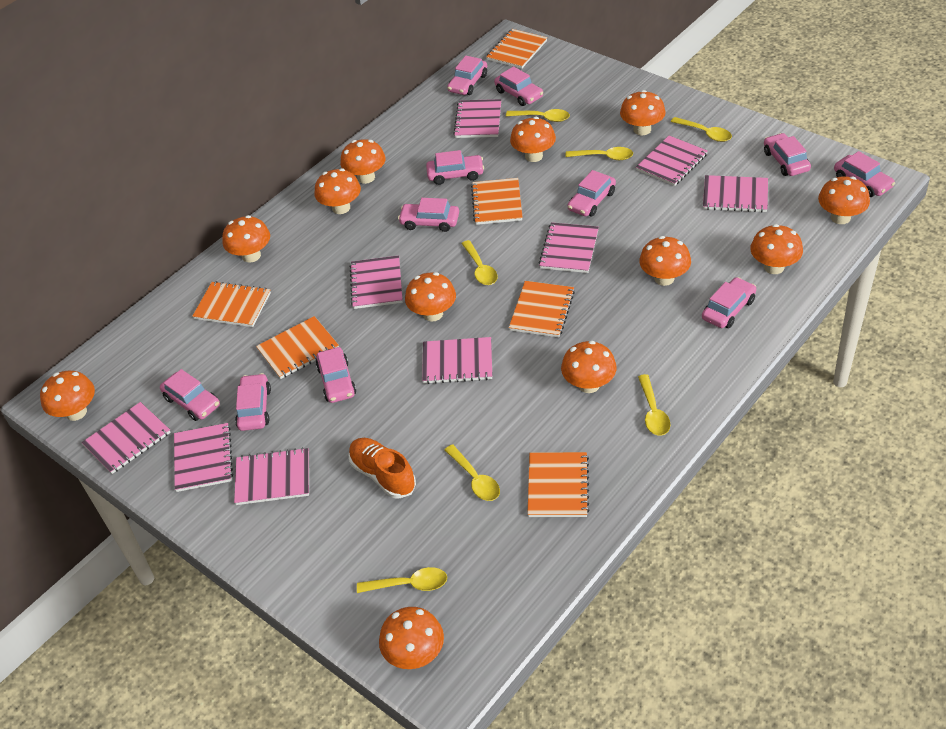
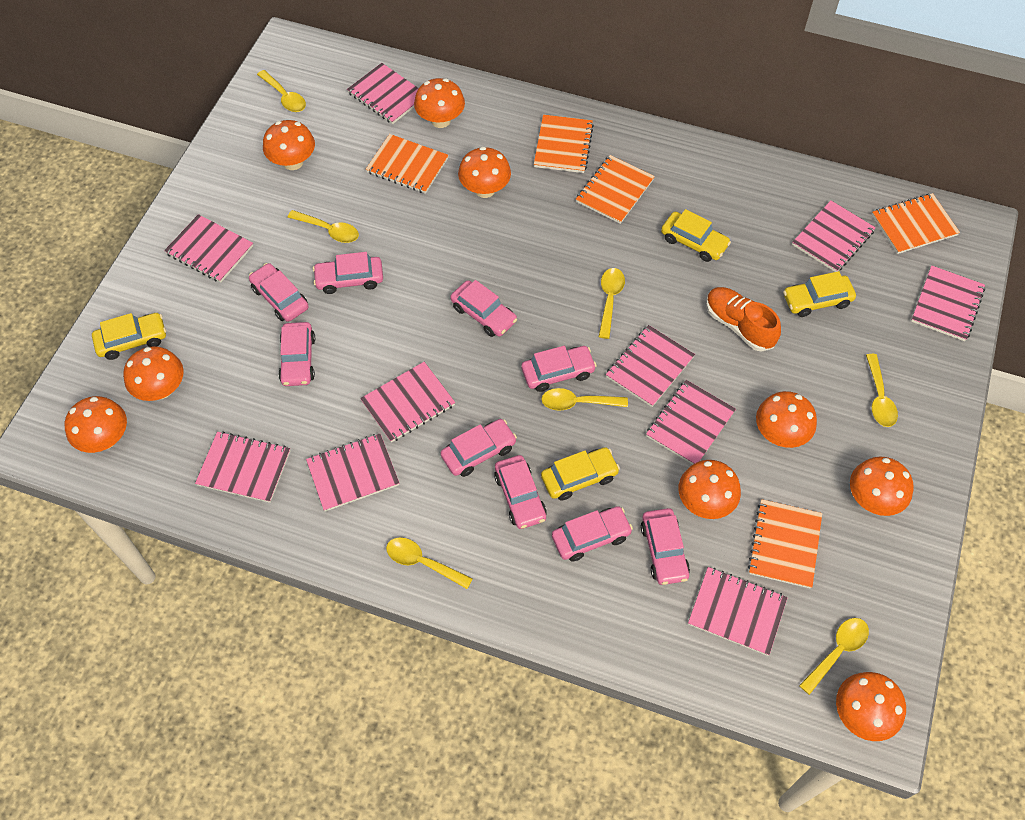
orange mushroom: 12 -> 9
orange notebook: 6 -> 5
pink car: 11 -> 9
pink notebook: 9 -> 10
yellow car: 0 -> 4

